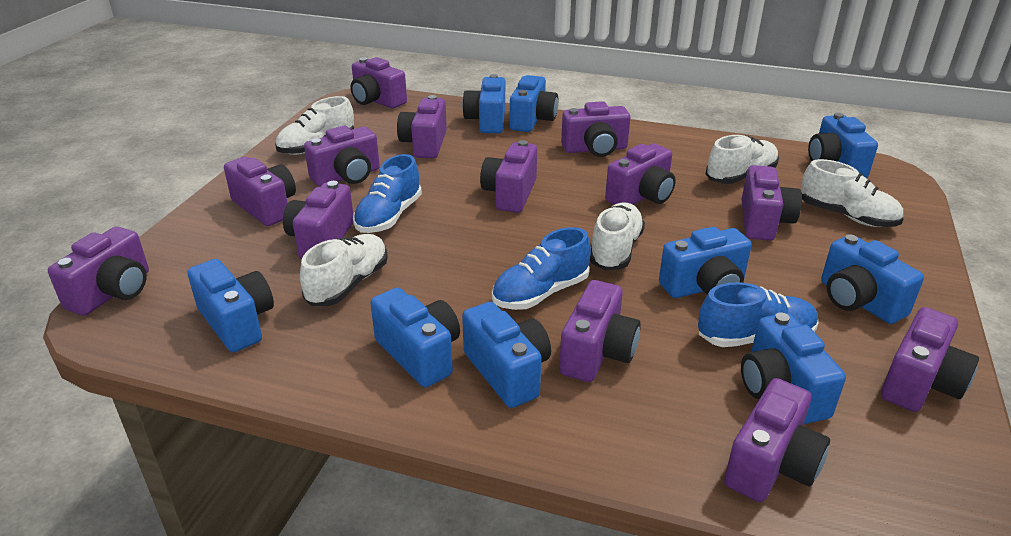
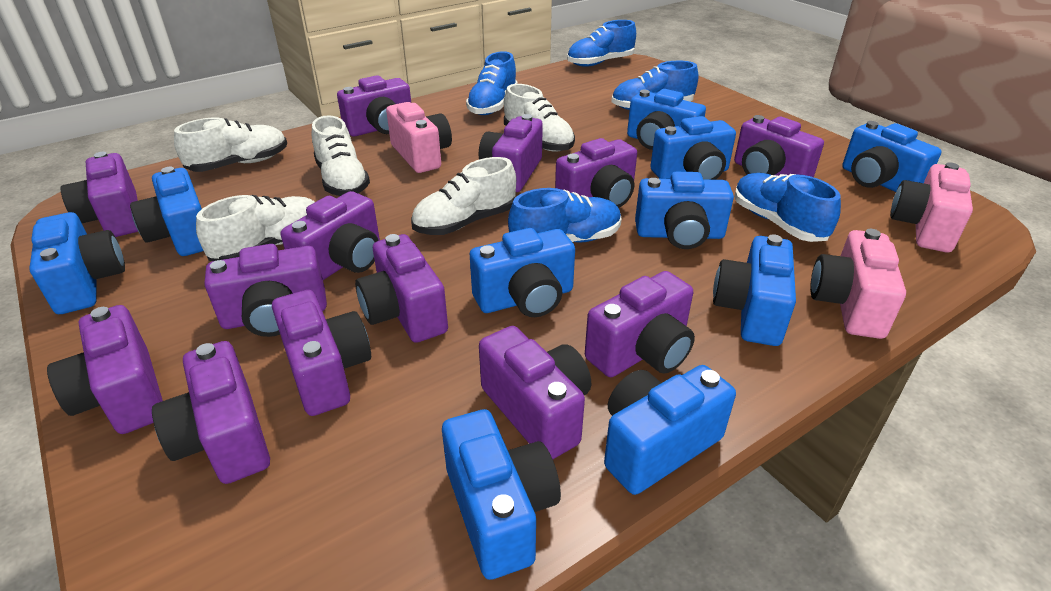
blue camera: 9 -> 10
blue shoe: 3 -> 5
pink camera: 0 -> 3

